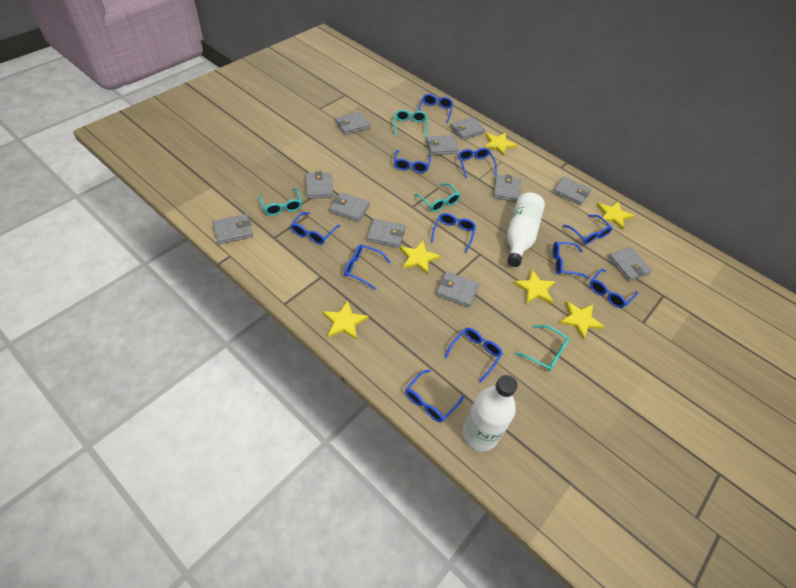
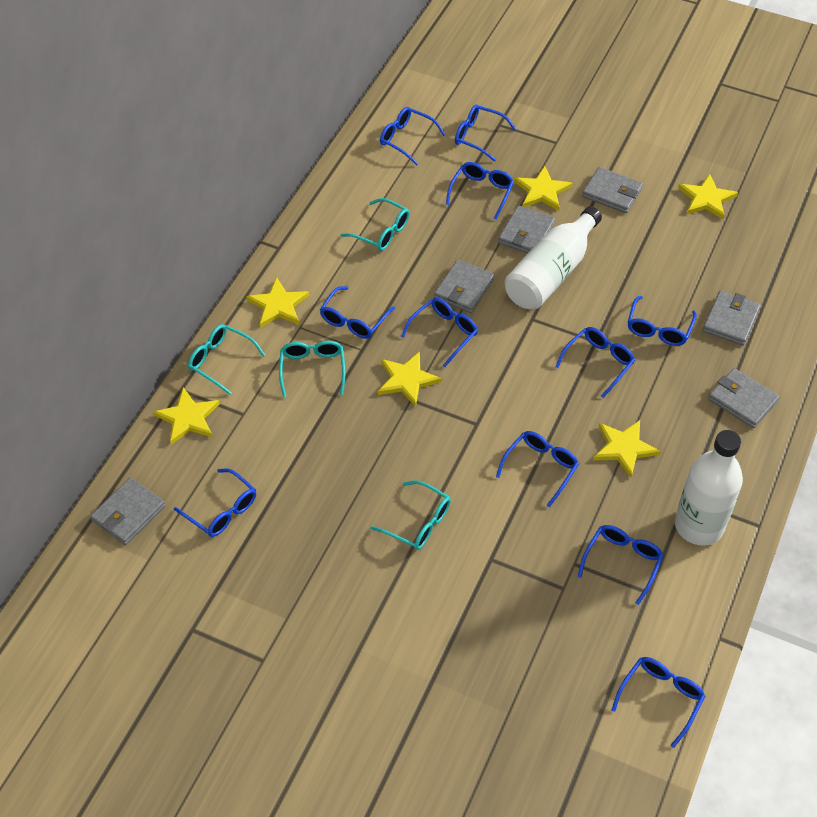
grey wallet: 11 -> 6

